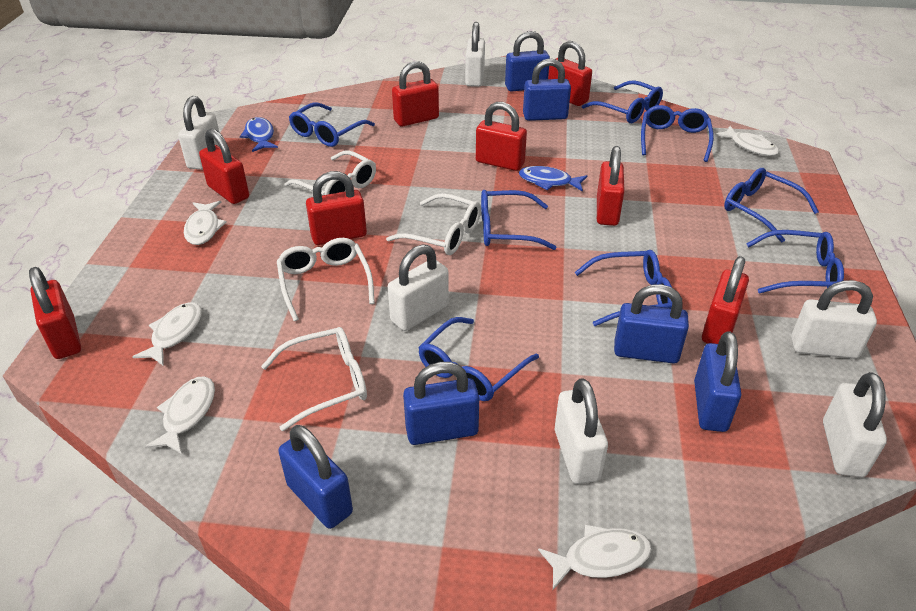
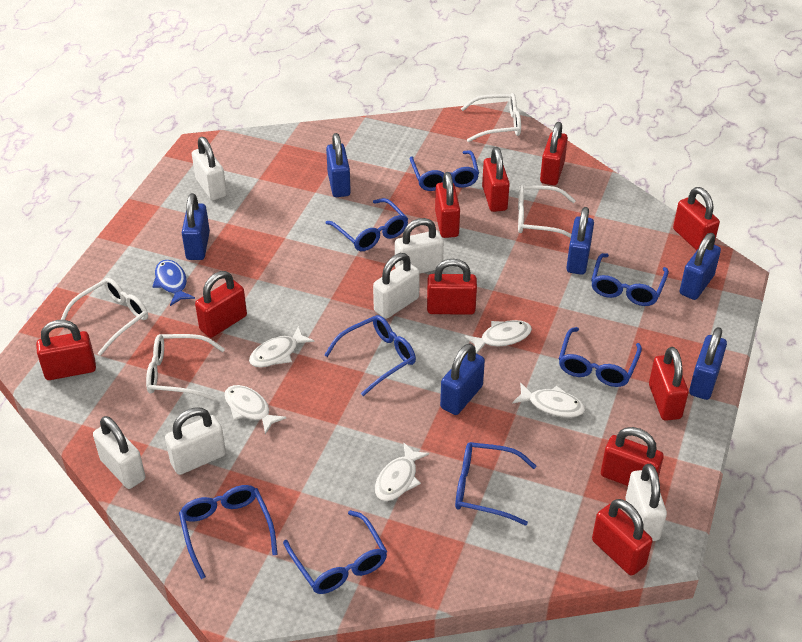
blue fish: 2 -> 1
red padlock: 8 -> 10

